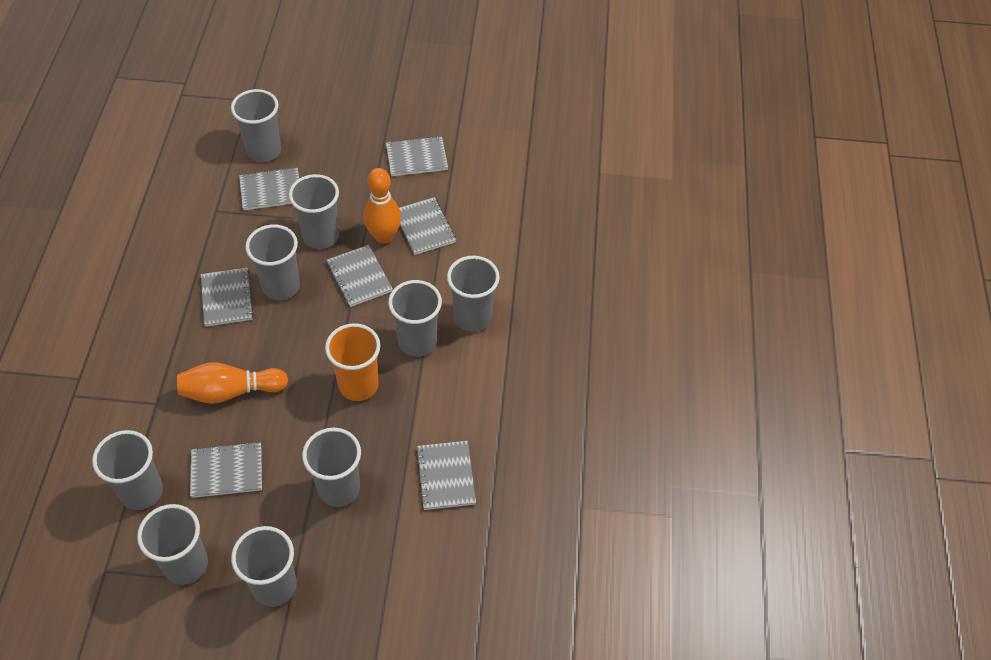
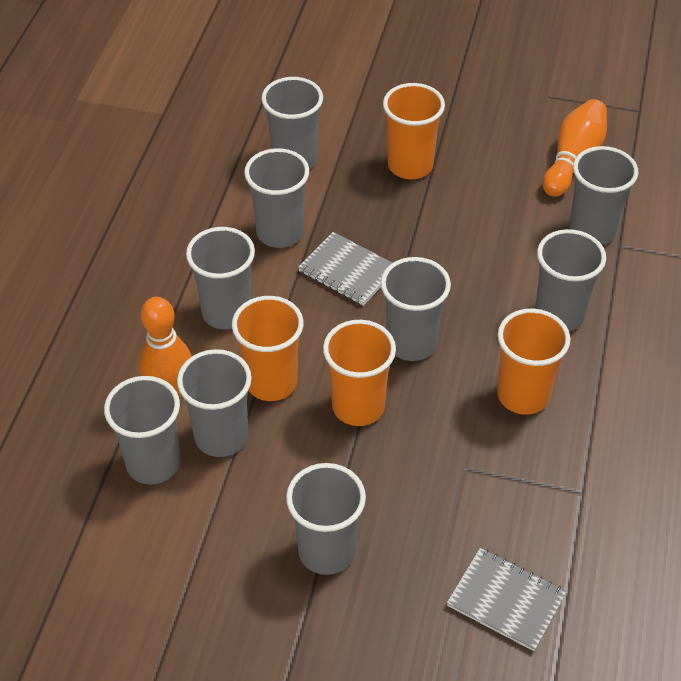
grey notebook: 7 -> 2
orange cup: 1 -> 4

